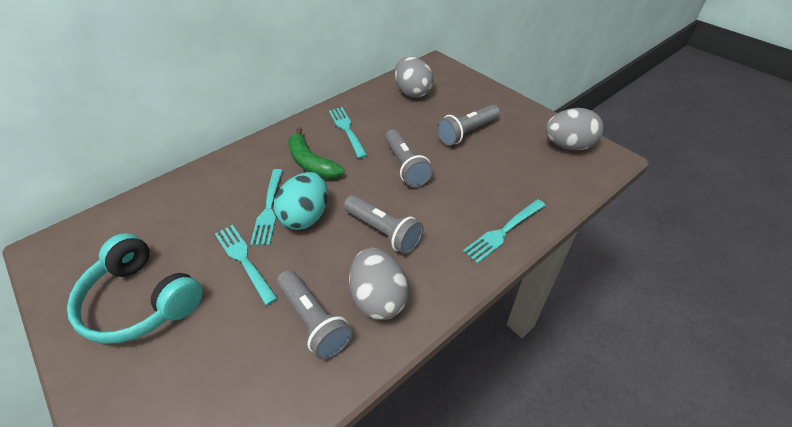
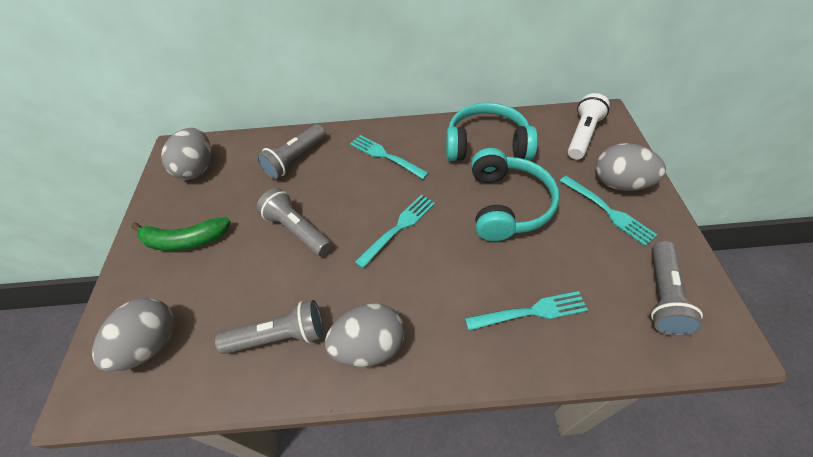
grey egg: 3 -> 4
turquoise egg: 1 -> 0
turquoise headphones: 1 -> 2
white flashlight: 0 -> 1

